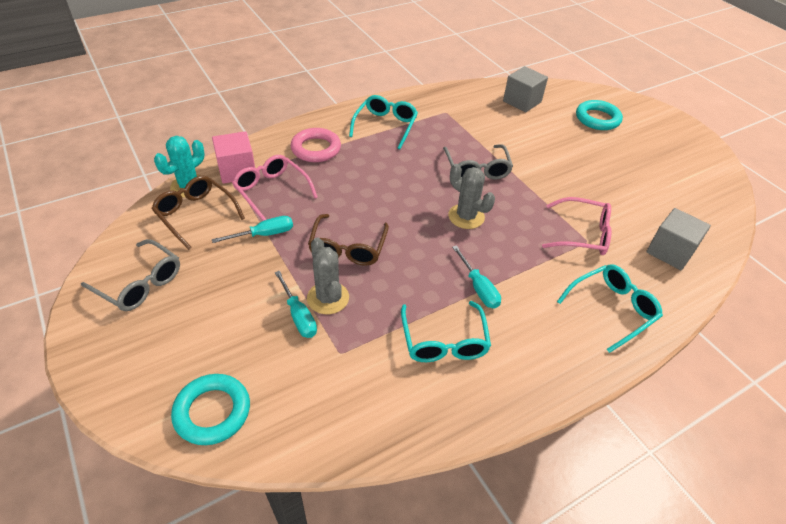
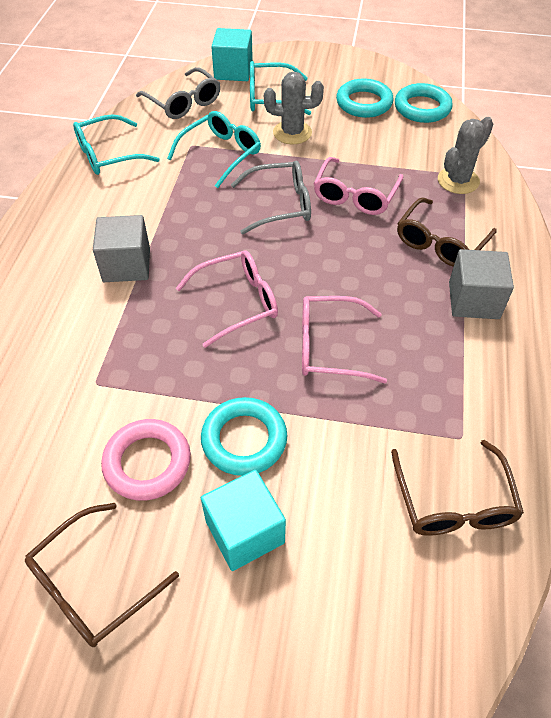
brown glasses: 2 -> 3
pink cube: 1 -> 0
pink glasses: 2 -> 3
turquoise cactus: 1 -> 0
turquoise cube: 0 -> 2
turquoise ring: 2 -> 3
turquoise screwdriver: 3 -> 0

